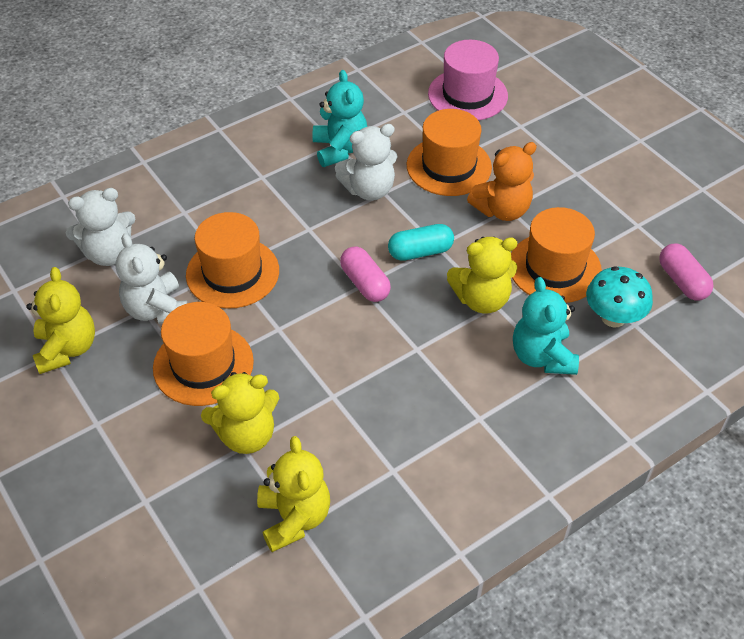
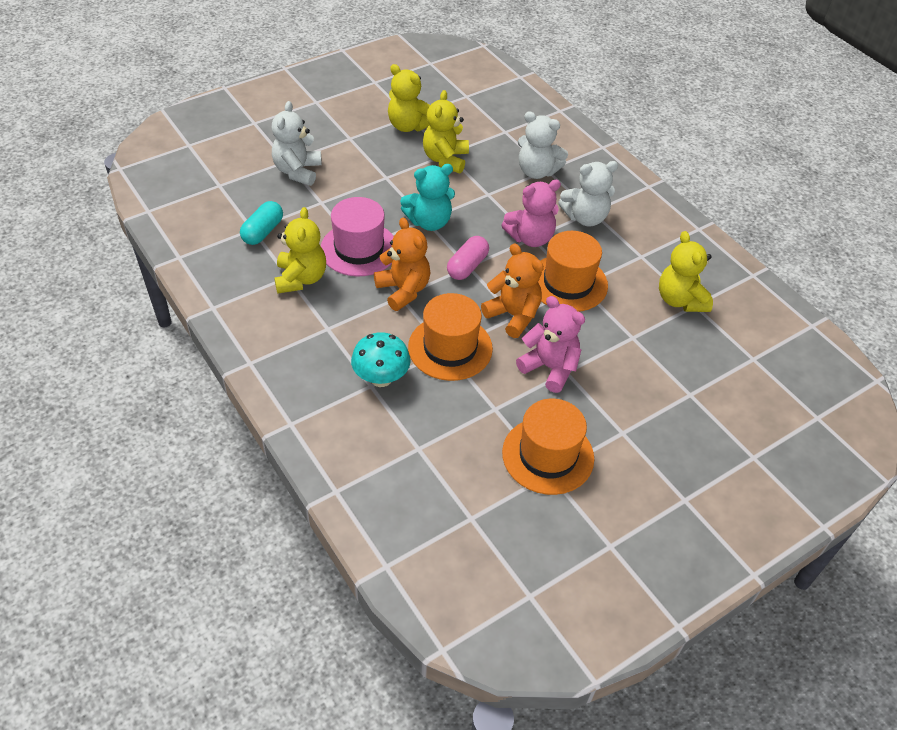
orange hat: 4 -> 3
orange teddy bear: 1 -> 2
pink capsule: 2 -> 1
pink teddy bear: 0 -> 2
turquoise teddy bear: 2 -> 1

